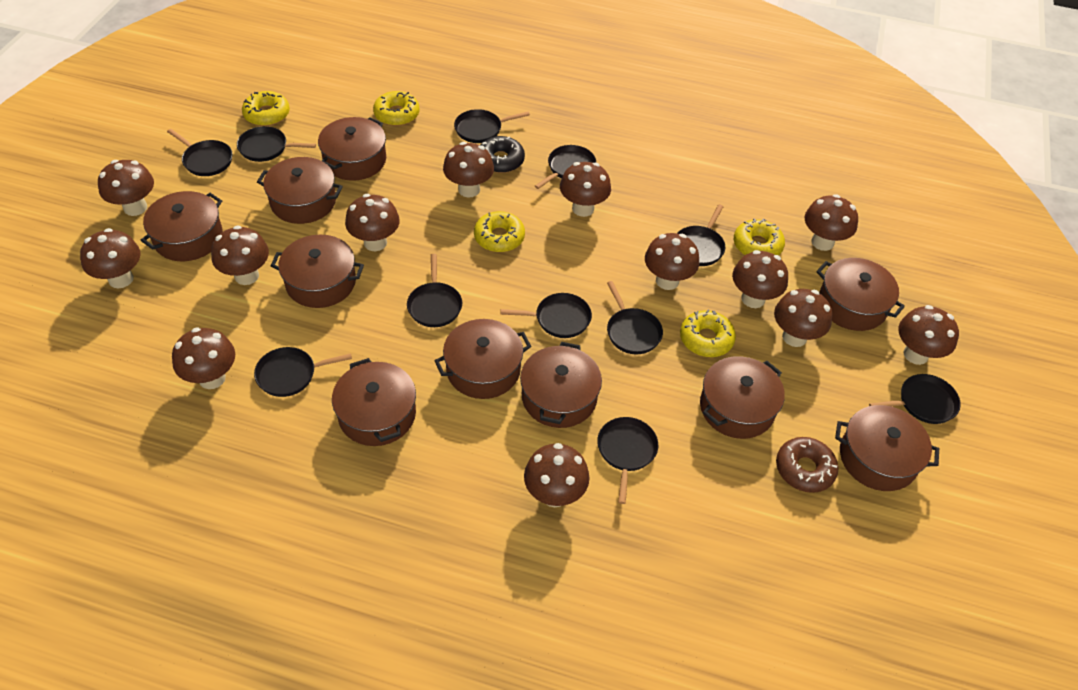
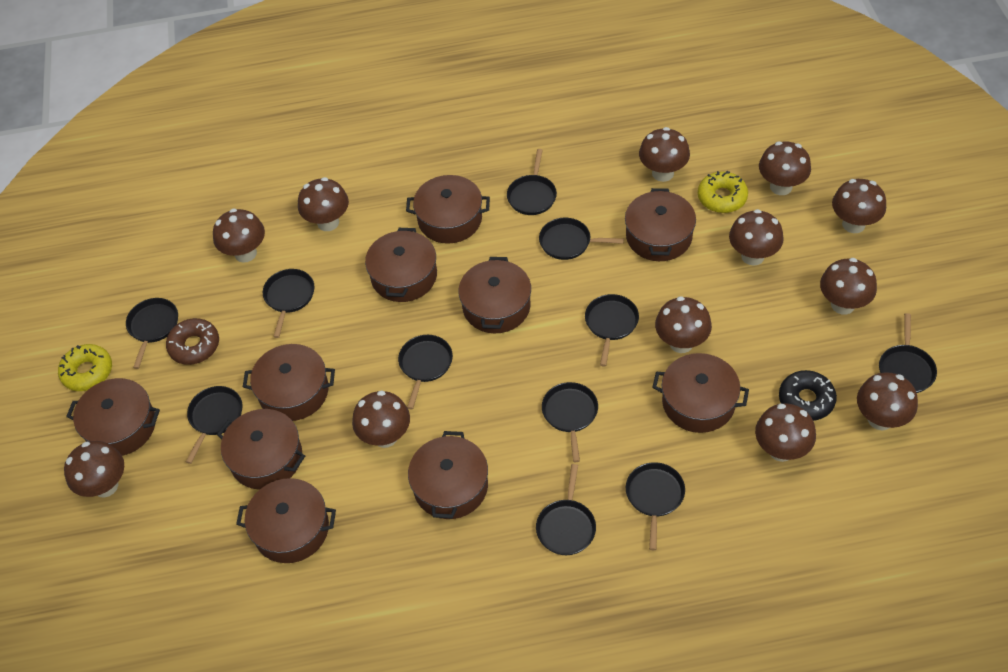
brown mushroom: 13 -> 12
yellow donut: 5 -> 2

